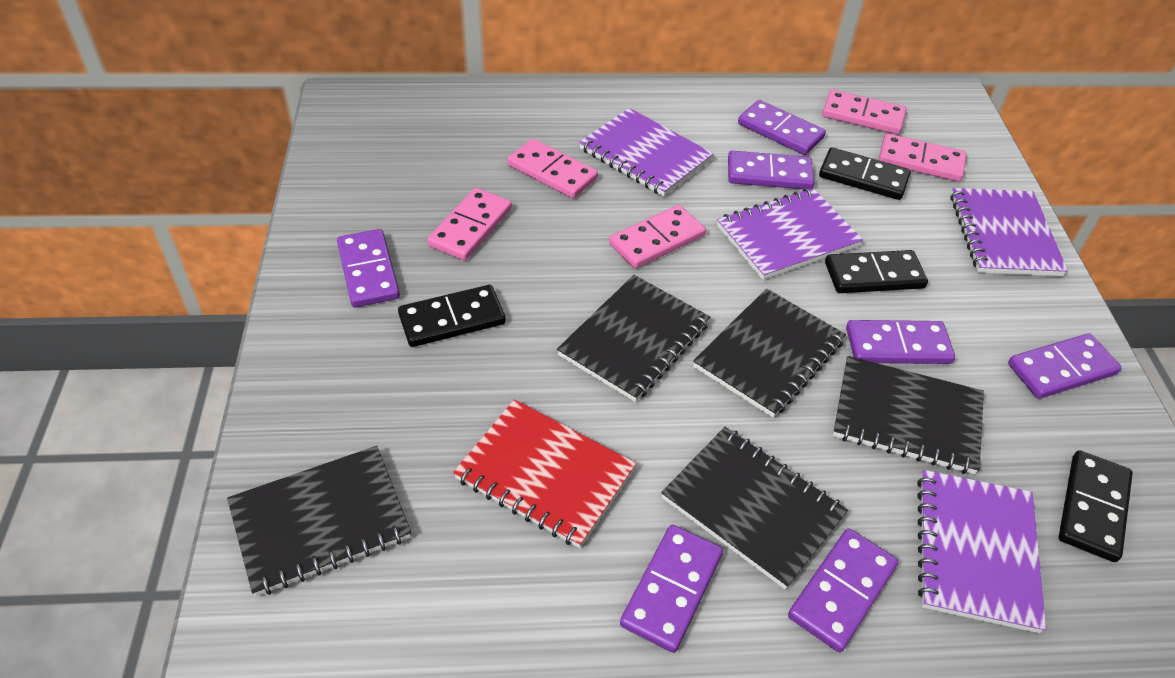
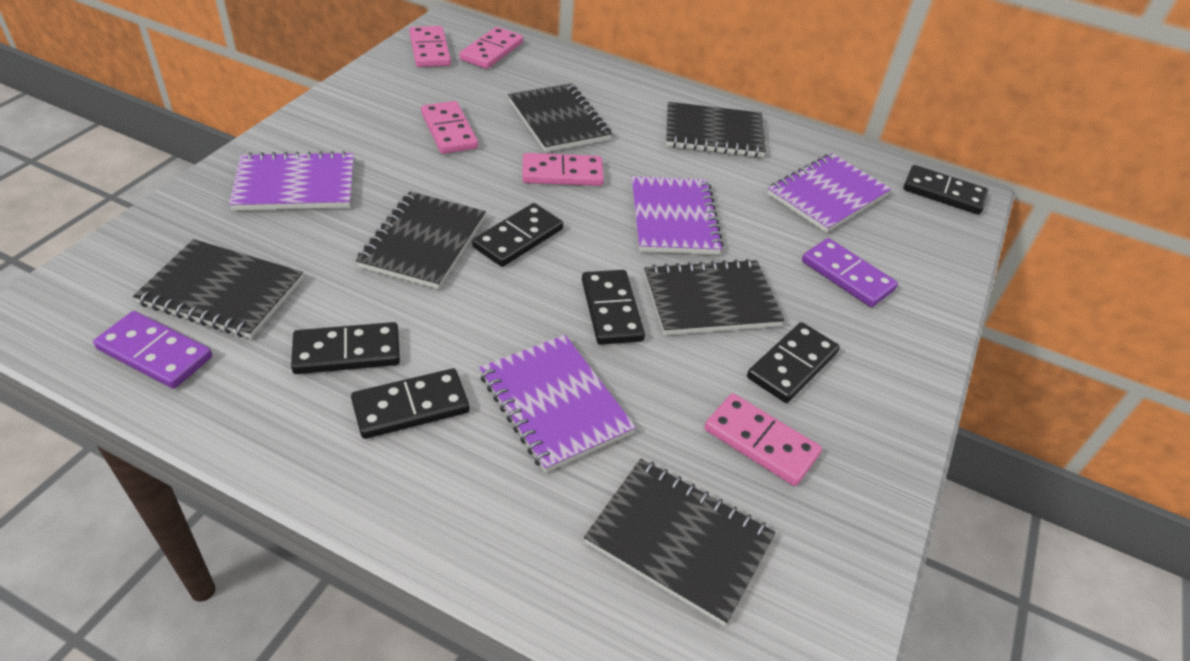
black domino: 4 -> 6
black notebook: 5 -> 6
purple domino: 7 -> 2
red notebook: 1 -> 0

